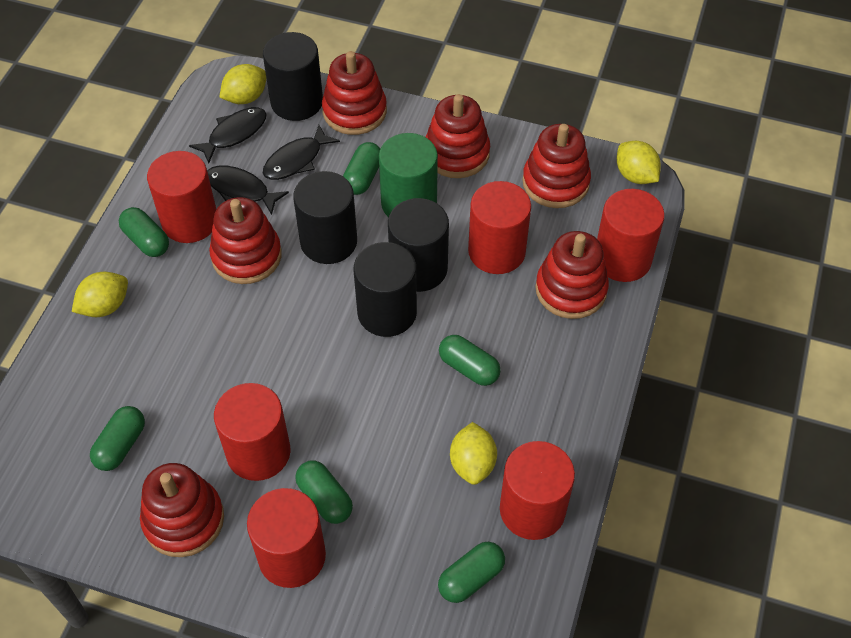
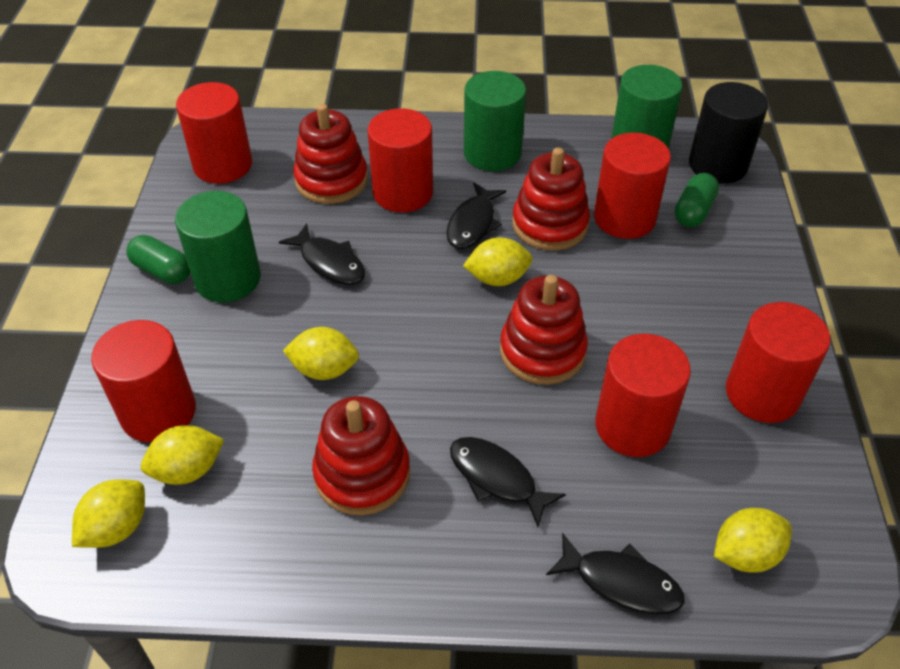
black cylinder: 4 -> 1
black fish: 3 -> 4
green capsule: 6 -> 2
green cylinder: 1 -> 3
red stacking toy: 6 -> 4
yellow lemon: 4 -> 5

